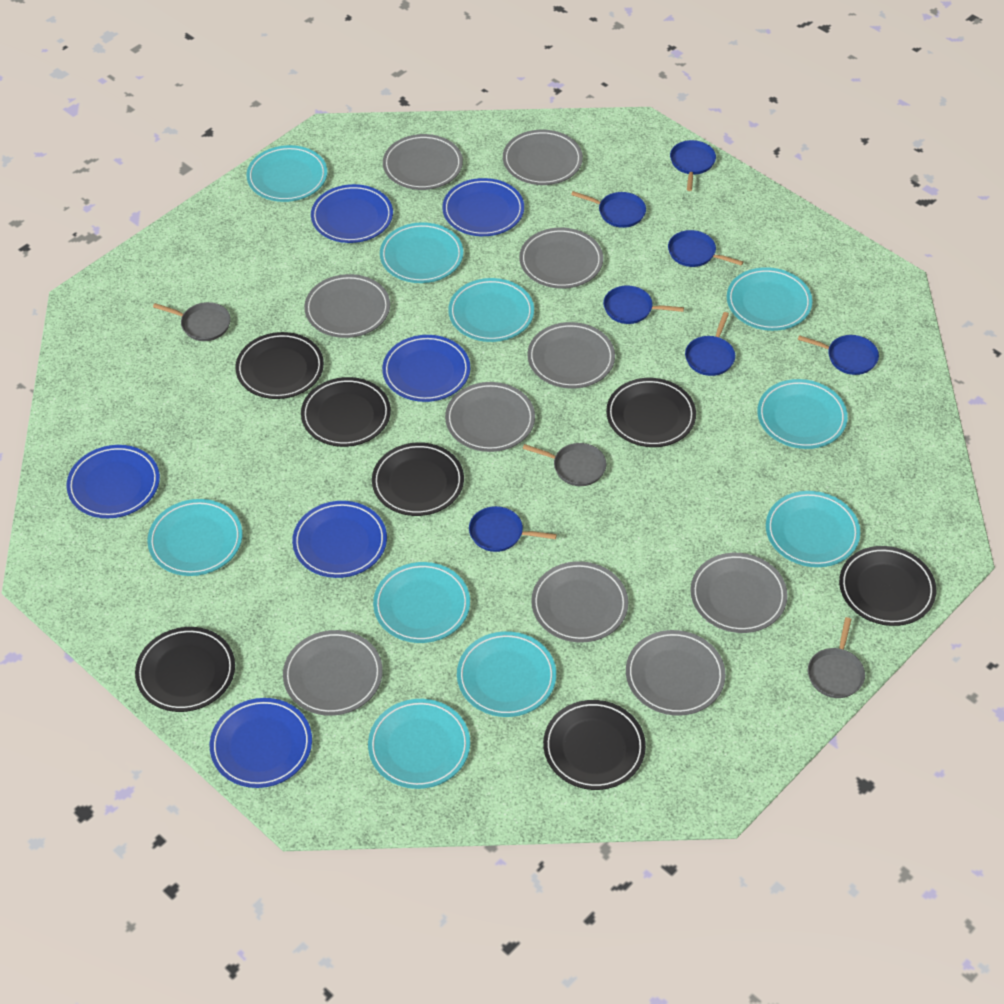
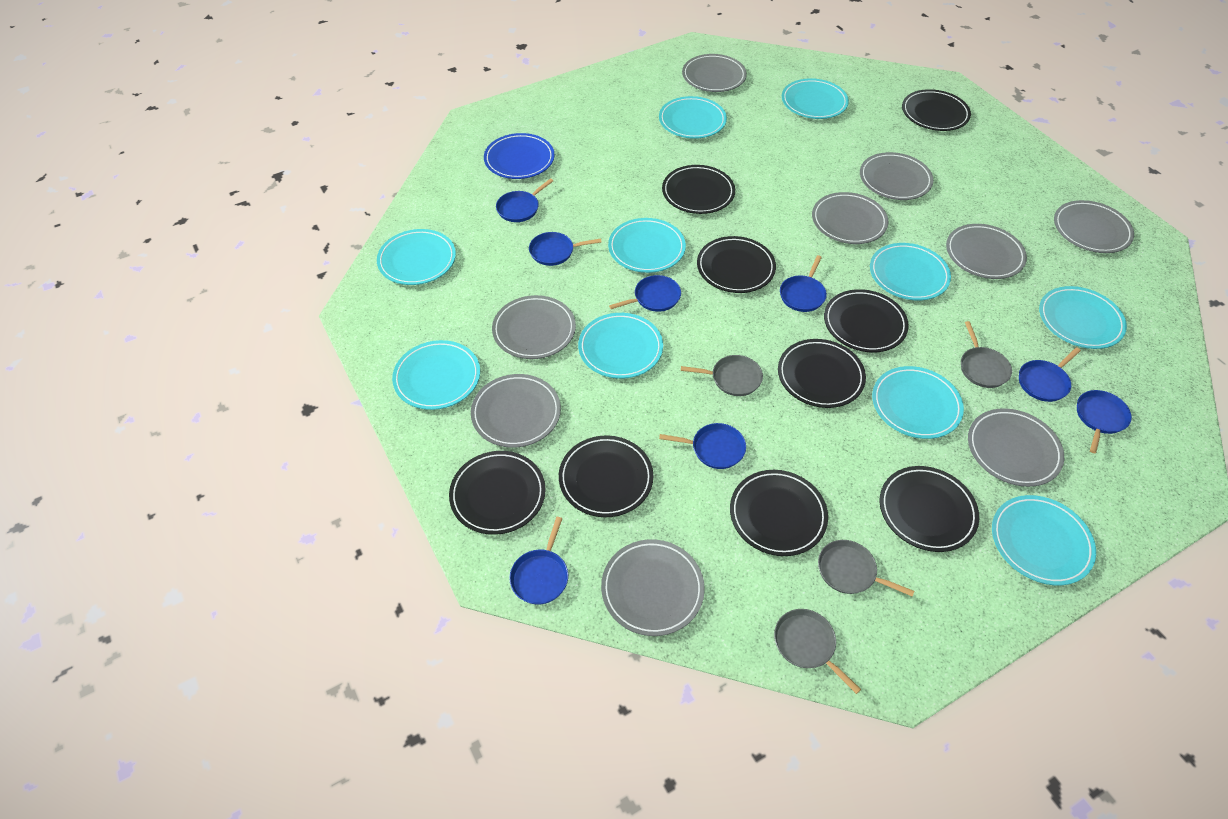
black plate: 7 -> 9
blue pan: 7 -> 8
blue plate: 6 -> 1
grey pan: 3 -> 4
grey plate: 10 -> 9

